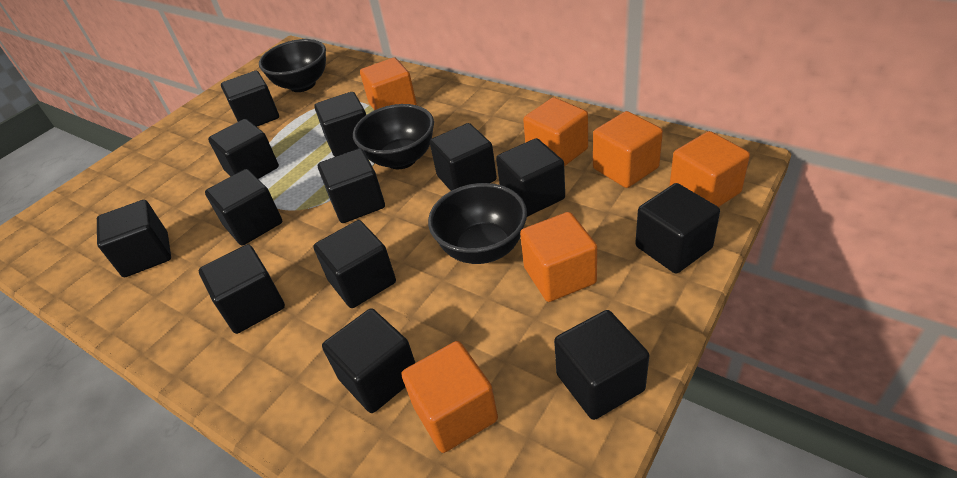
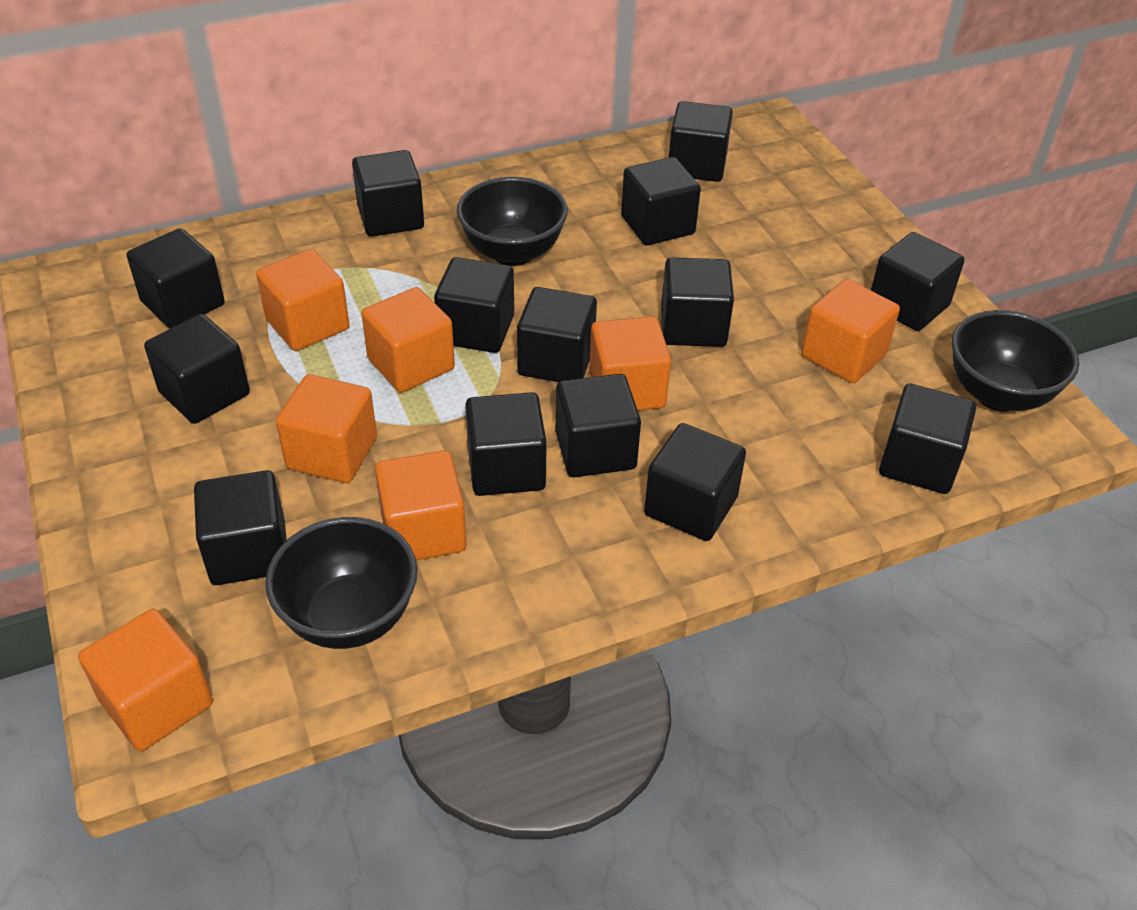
black cube: 13 -> 14
orange cube: 6 -> 7

